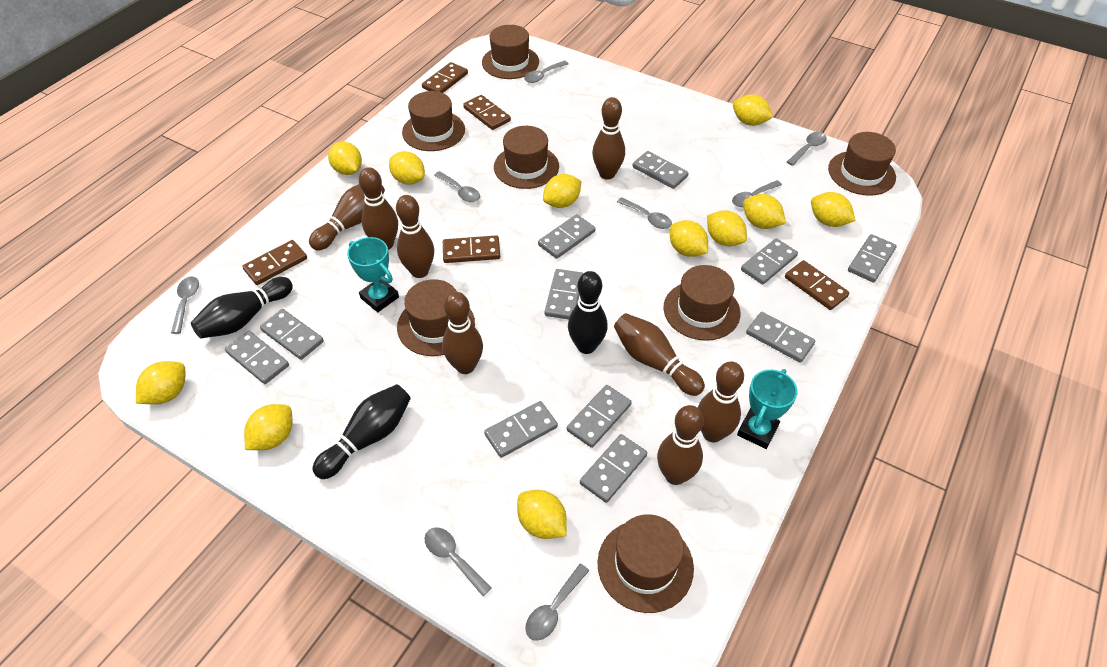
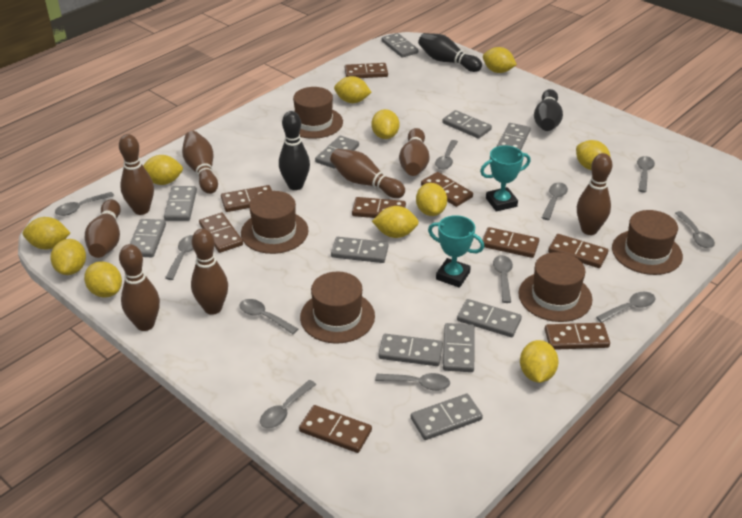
brown domino: 5 -> 9
brown hat: 7 -> 5
grey spoon: 8 -> 11

